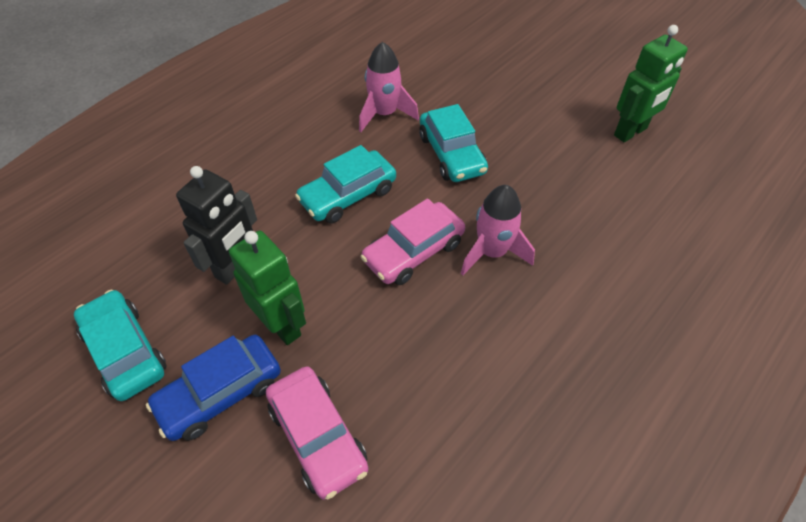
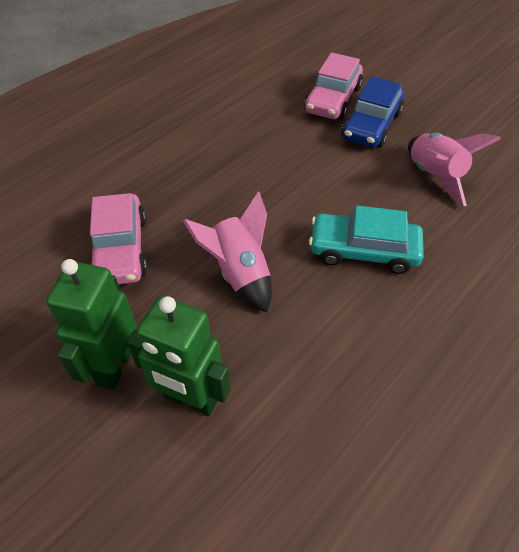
black robot: 1 -> 0
turquoise car: 3 -> 1

